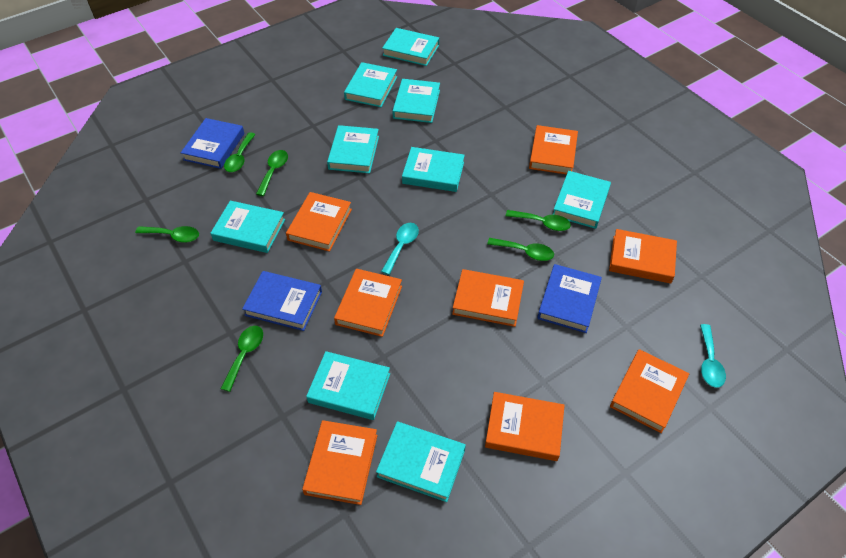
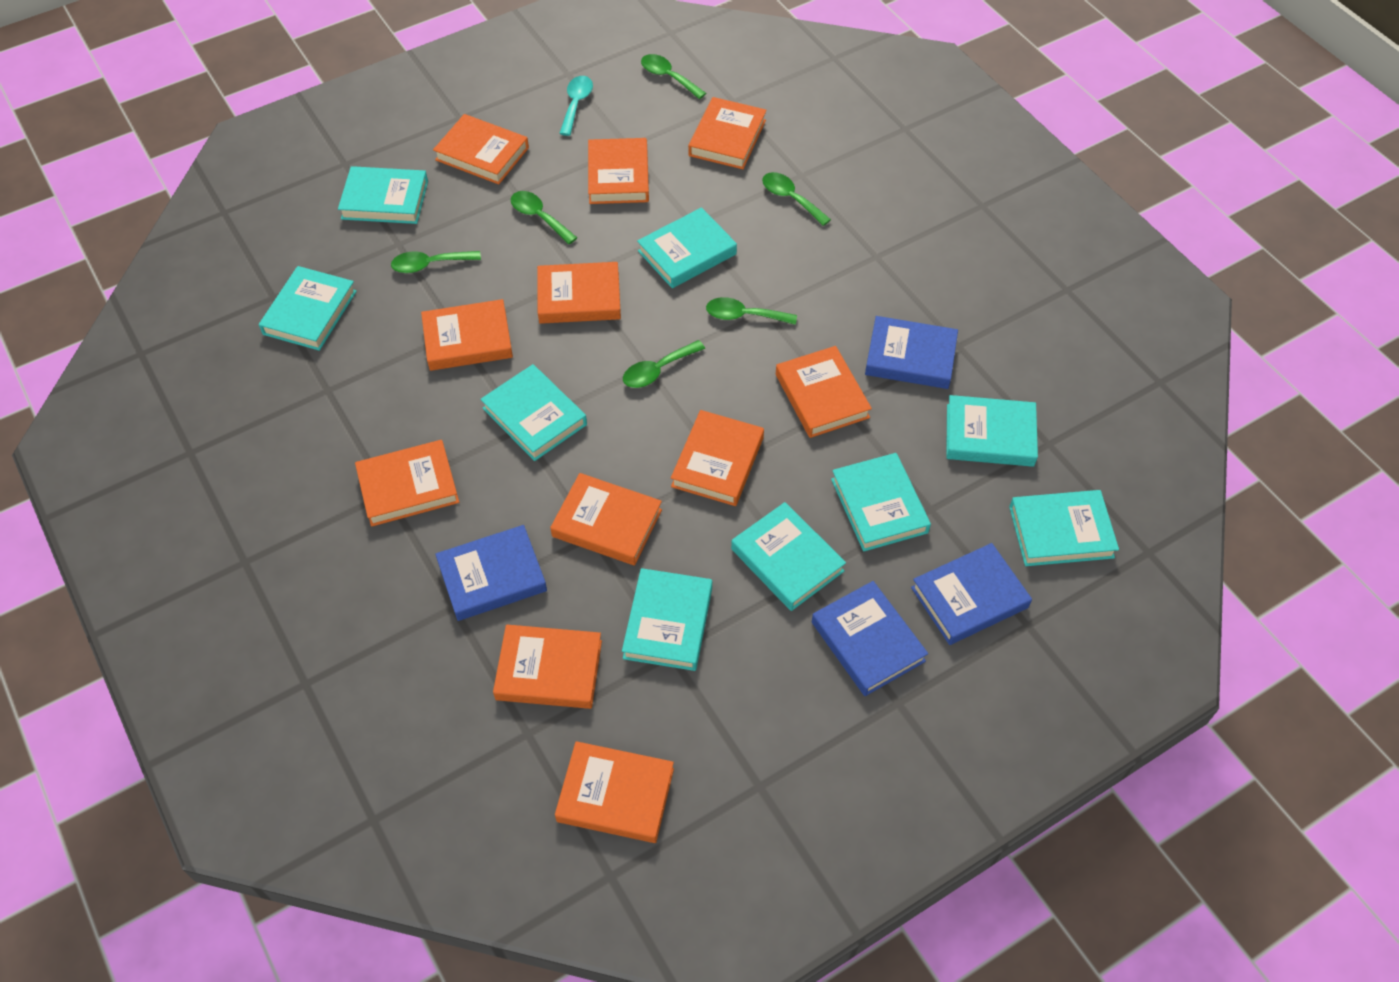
blue book: 3 -> 4
orange book: 8 -> 11
turquoise spoon: 2 -> 1

